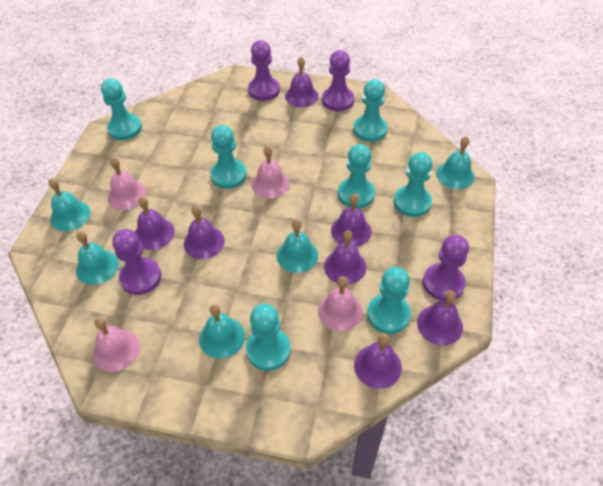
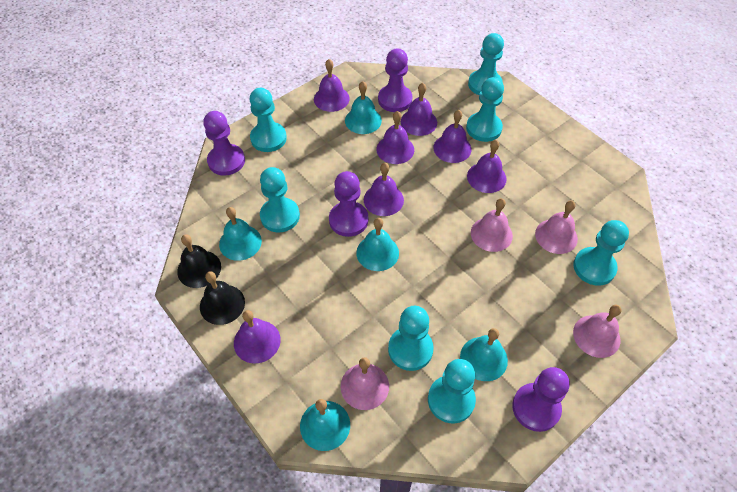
black bell: 0 -> 2

